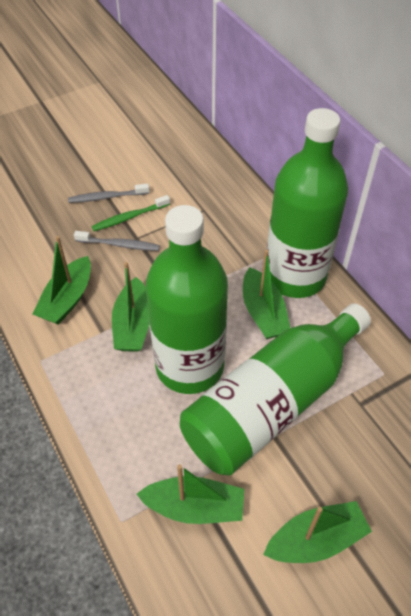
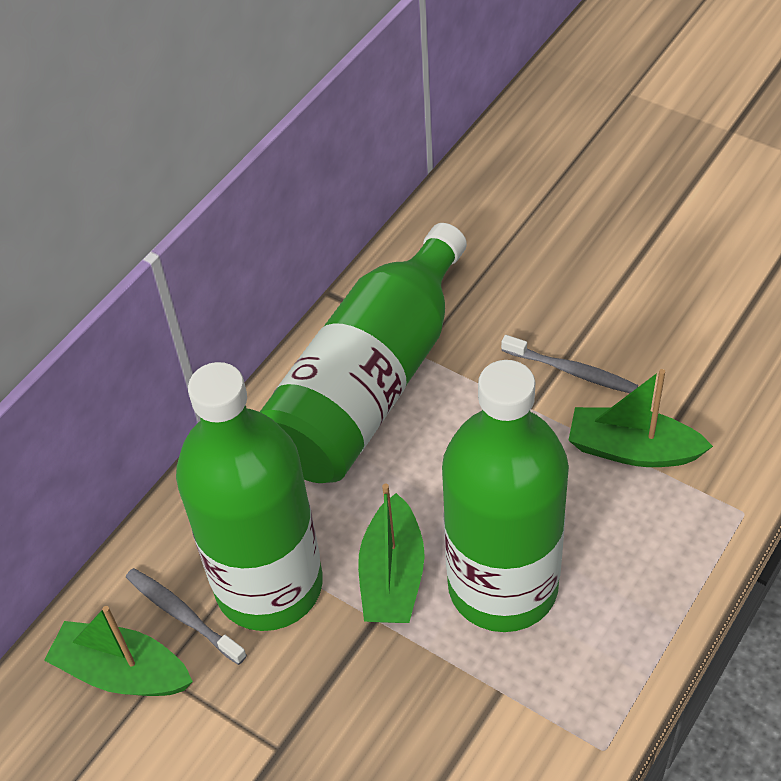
green boat: 5 -> 3
green toothbrush: 1 -> 0

